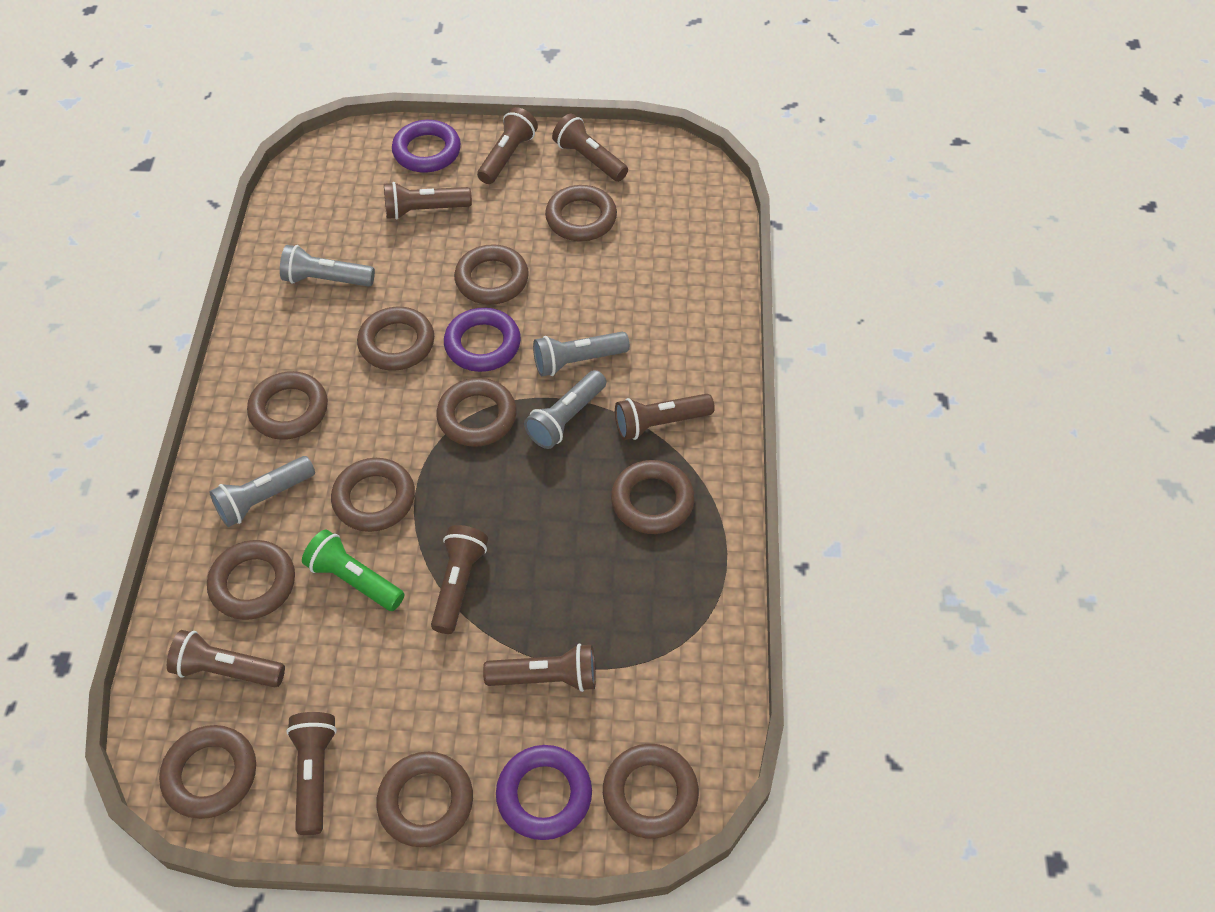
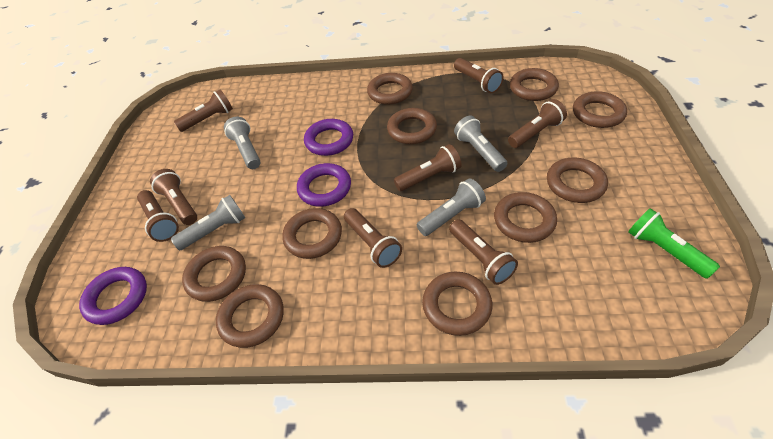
brown ring: 11 -> 10

